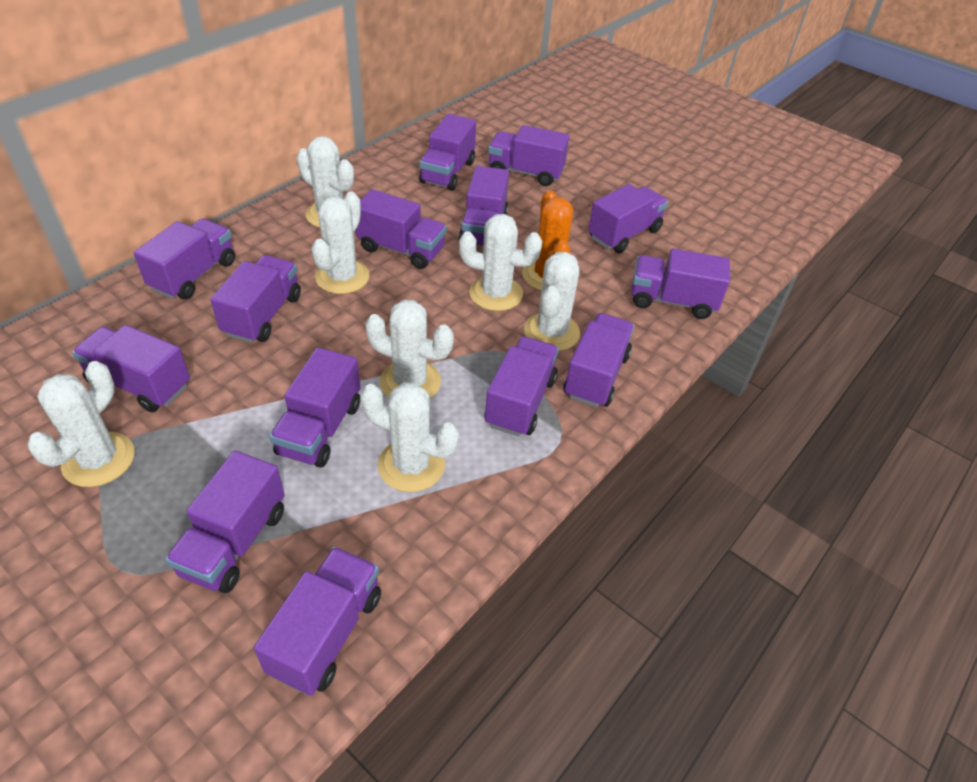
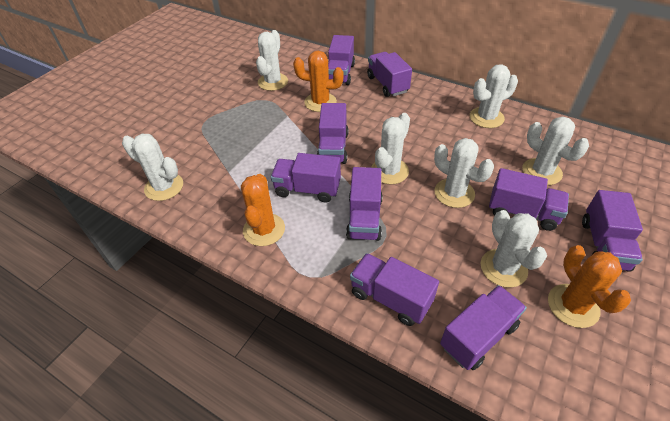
orange cactus: 1 -> 3
purple truck: 14 -> 9

